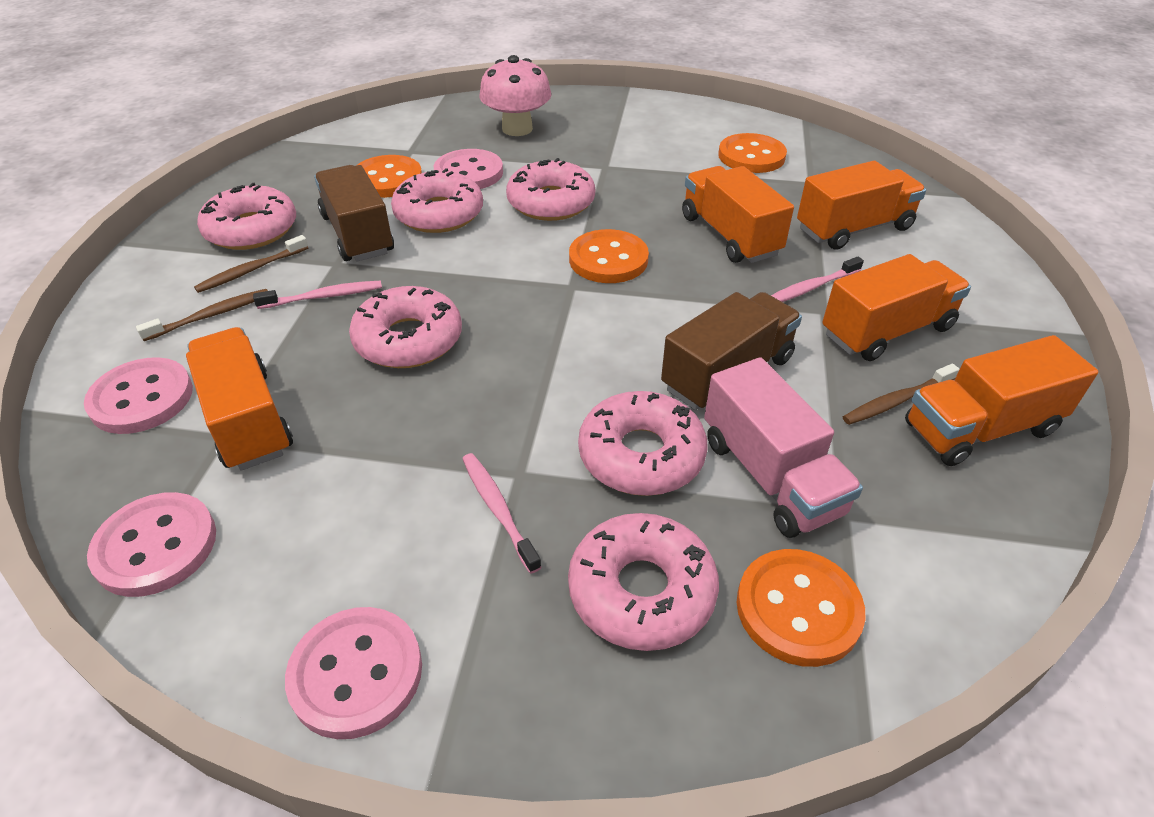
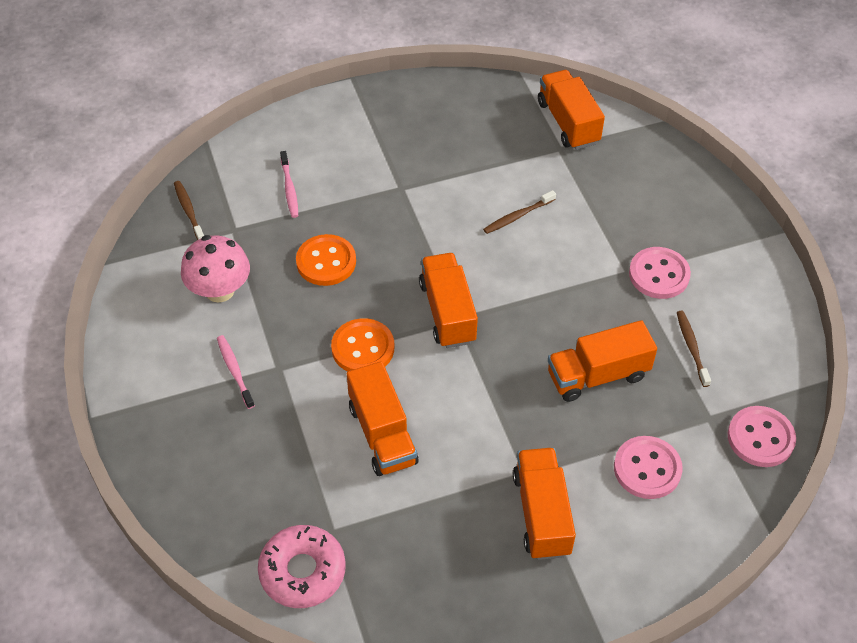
brown truck: 2 -> 0
orange button: 4 -> 2
pink button: 4 -> 3
pink donut: 6 -> 1
pink toothbrush: 3 -> 2
pink truck: 1 -> 0

